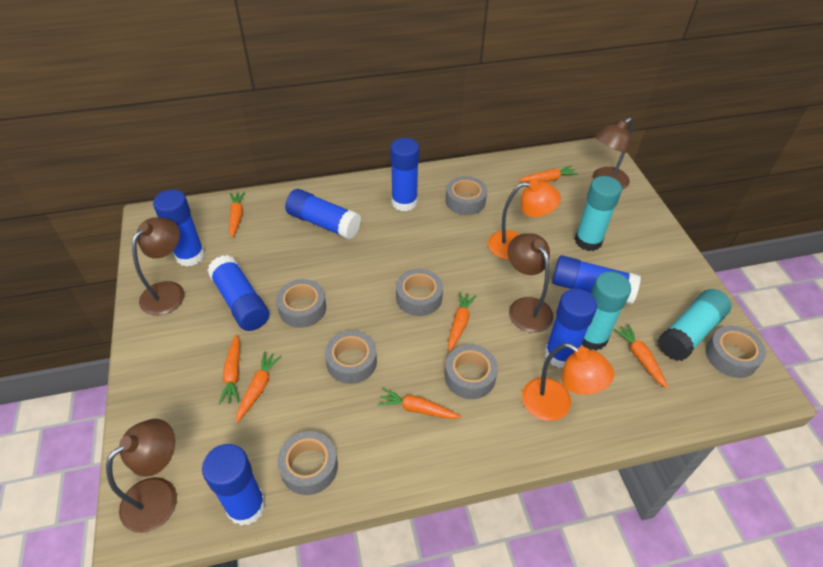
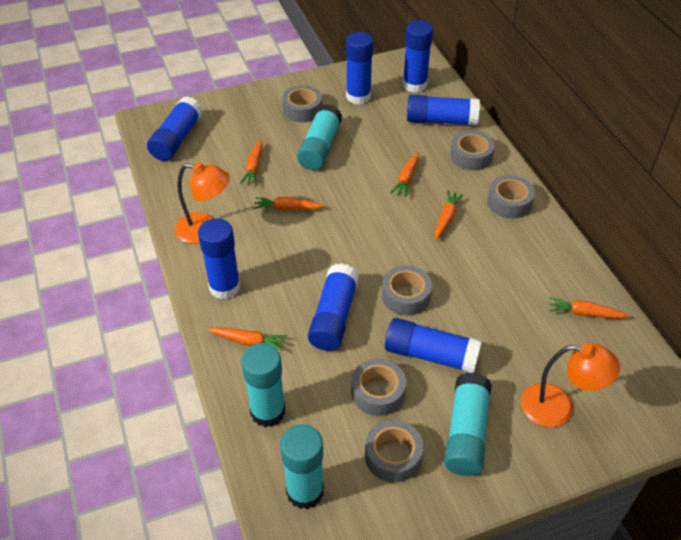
brown lamp: 4 -> 0
grey tape: 7 -> 6
orange carrot: 7 -> 6
turquoise glue stick: 3 -> 4

